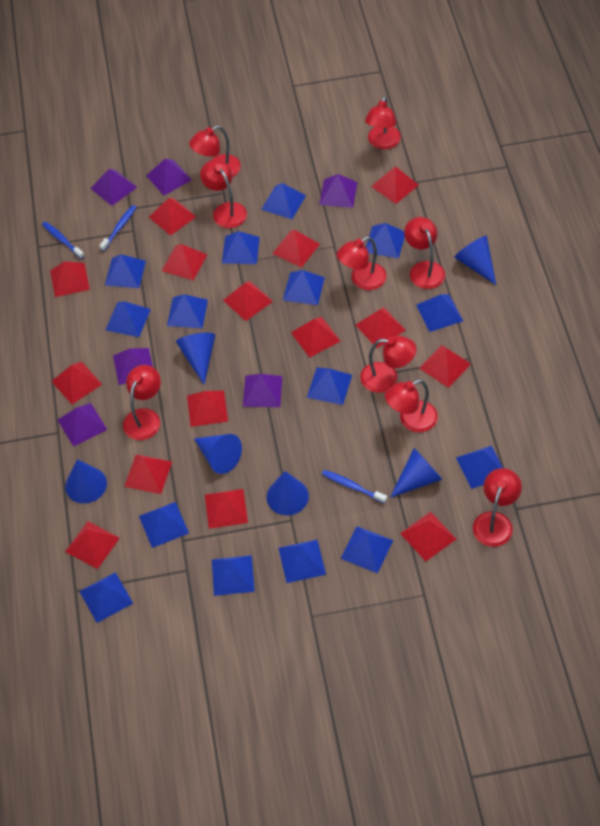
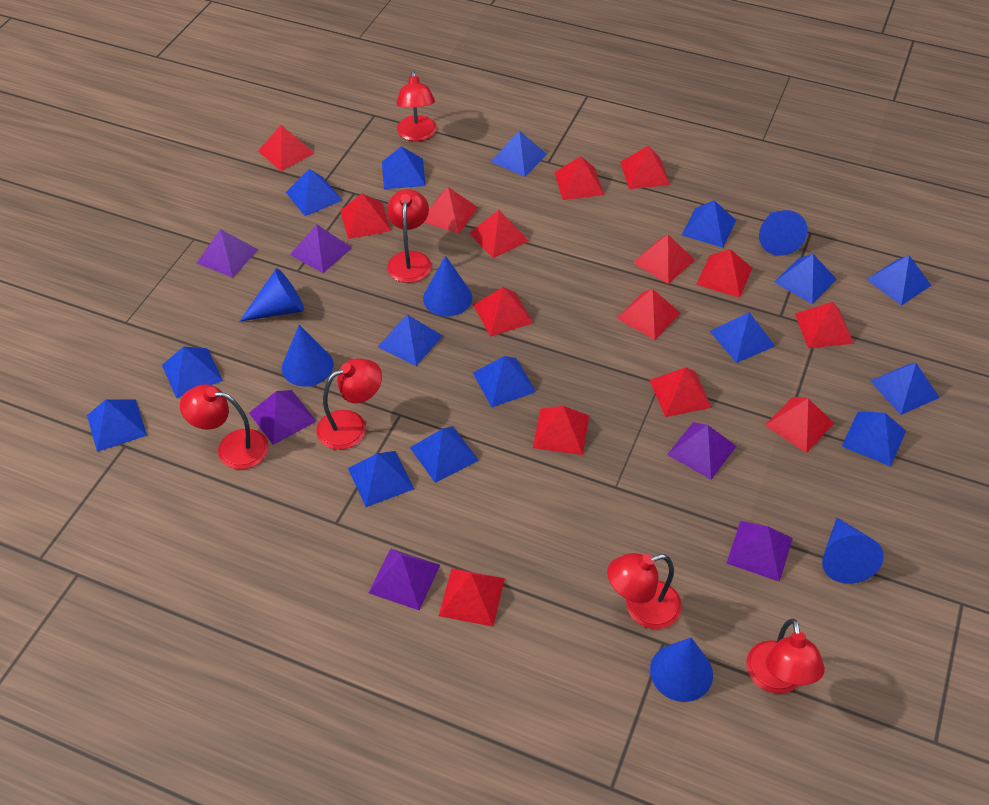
blue toothbrush: 3 -> 0
red lamp: 9 -> 6

